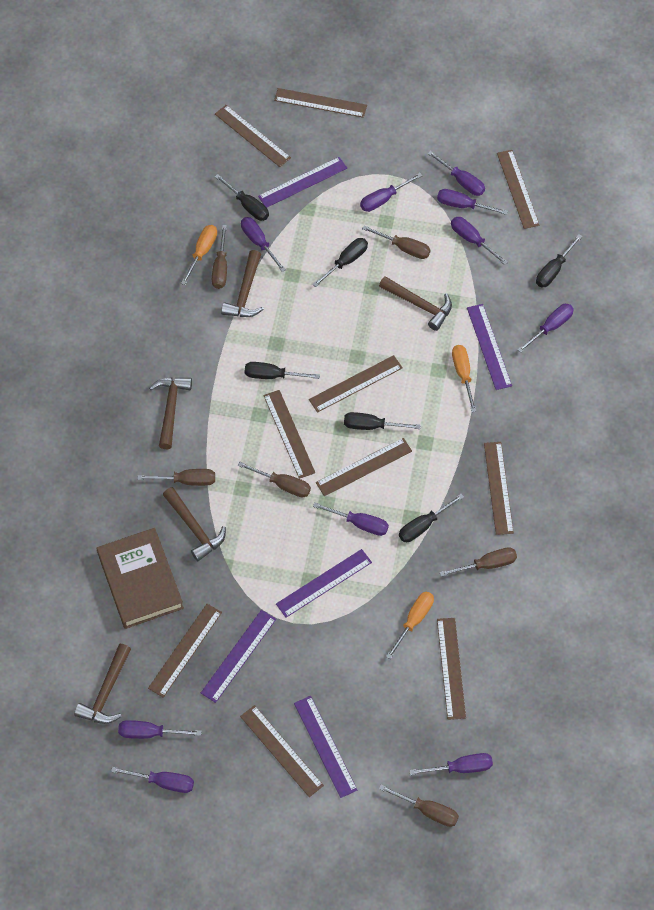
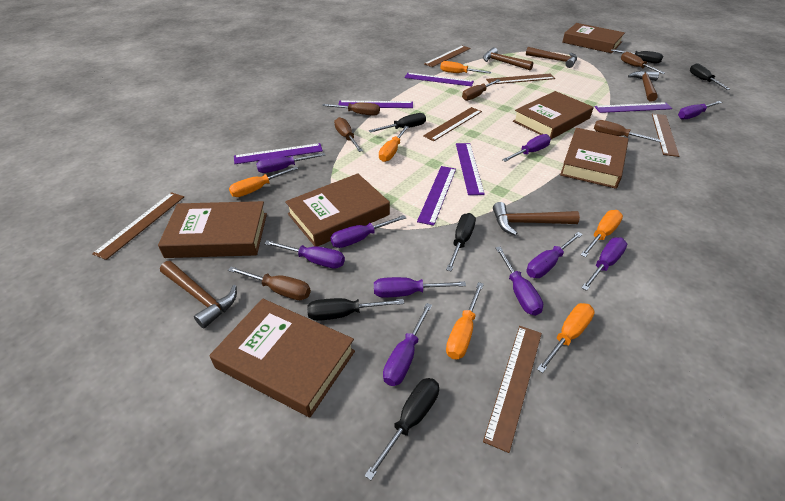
brown book: 1 -> 6
brown ruler: 10 -> 6
orange screwdriver: 3 -> 6
purple ruler: 5 -> 6

